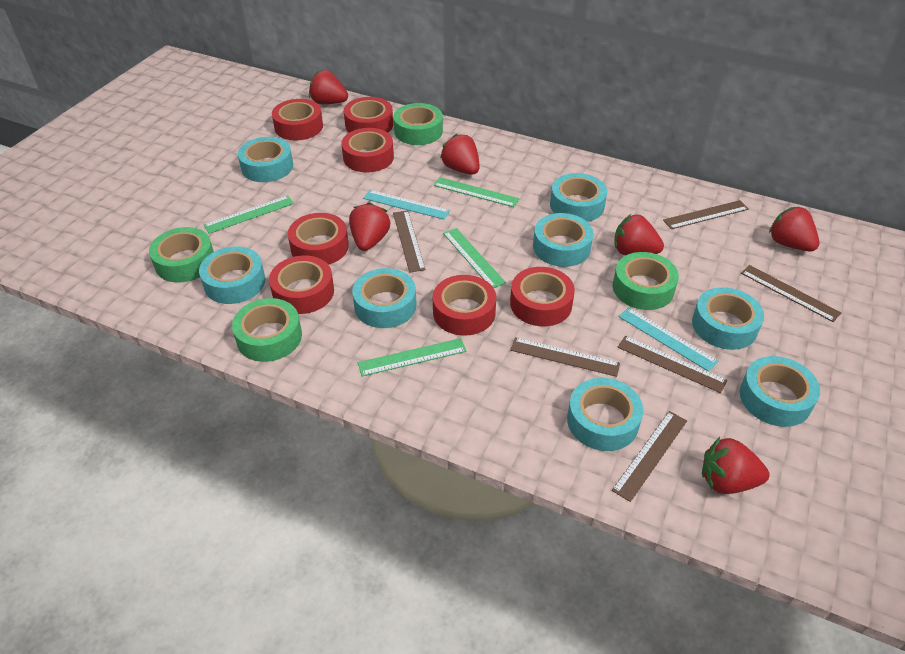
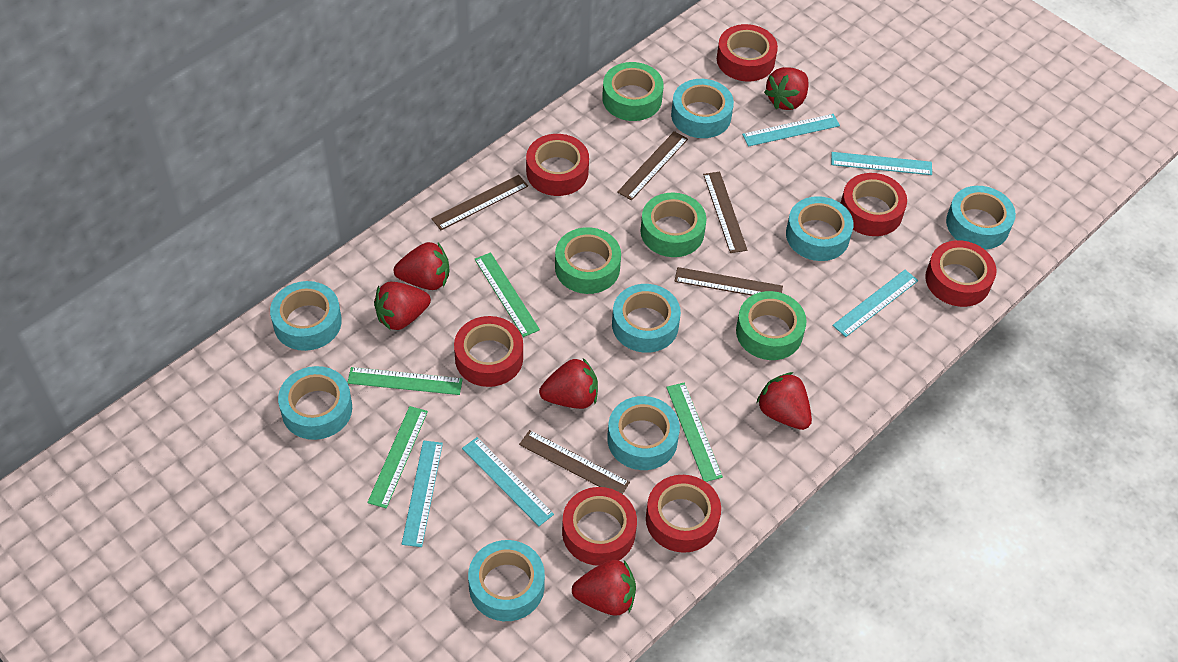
brown ruler: 6 -> 5
turquoise ruler: 2 -> 5

